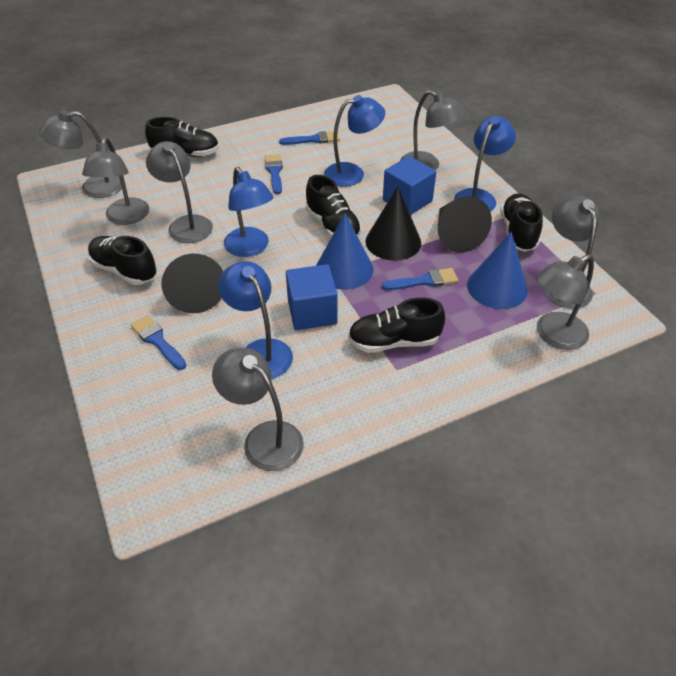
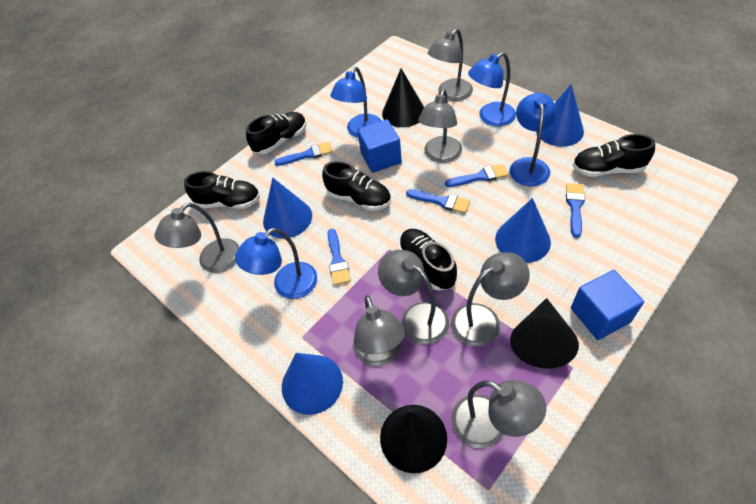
blue brush: 4 -> 5
blue cone: 2 -> 4

